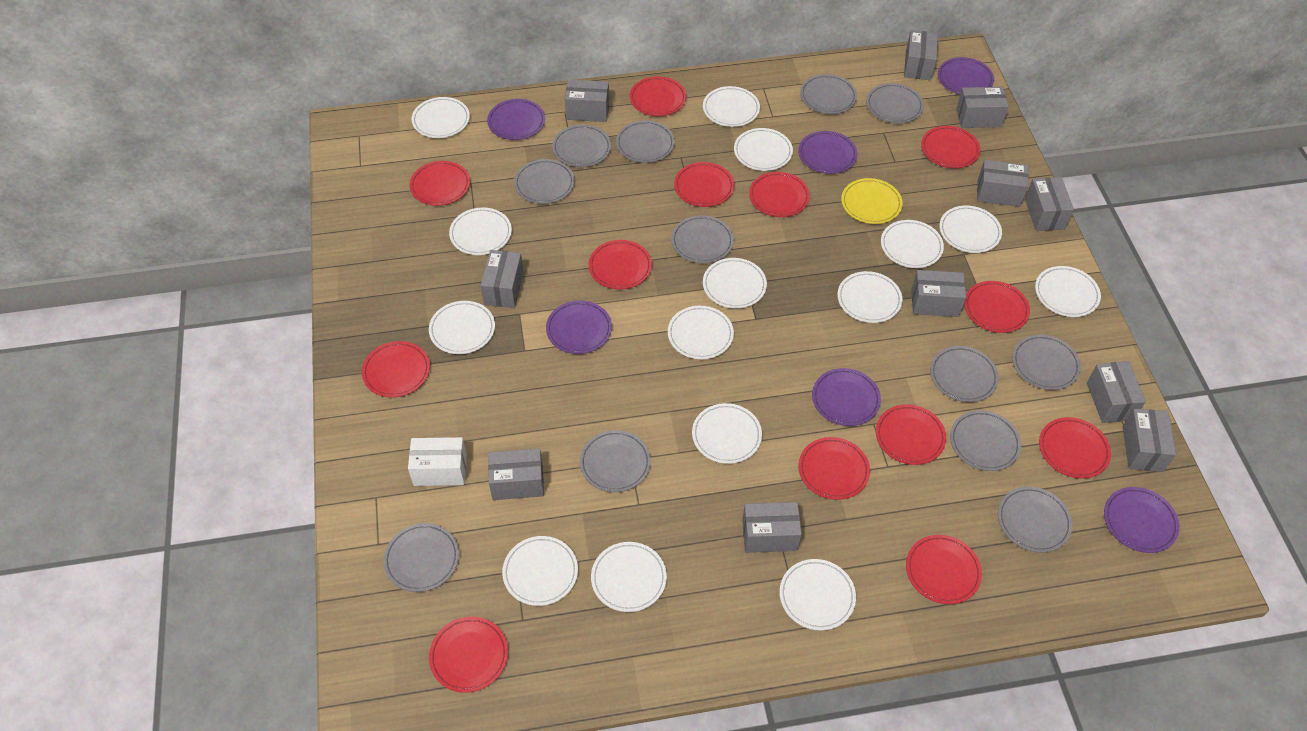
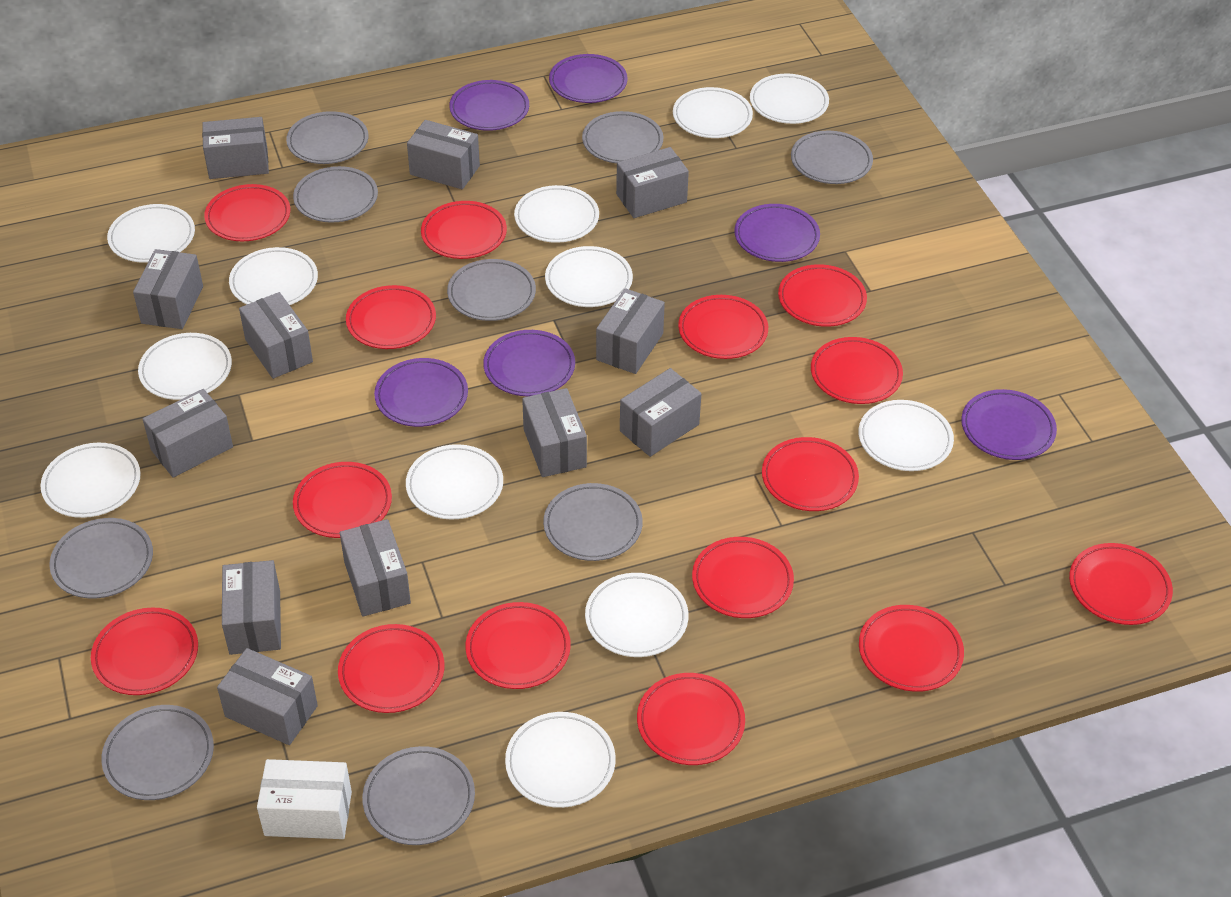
grey box: 11 -> 12
grey plate: 12 -> 9
red plate: 13 -> 15
white plate: 15 -> 12
yellow plate: 1 -> 0

